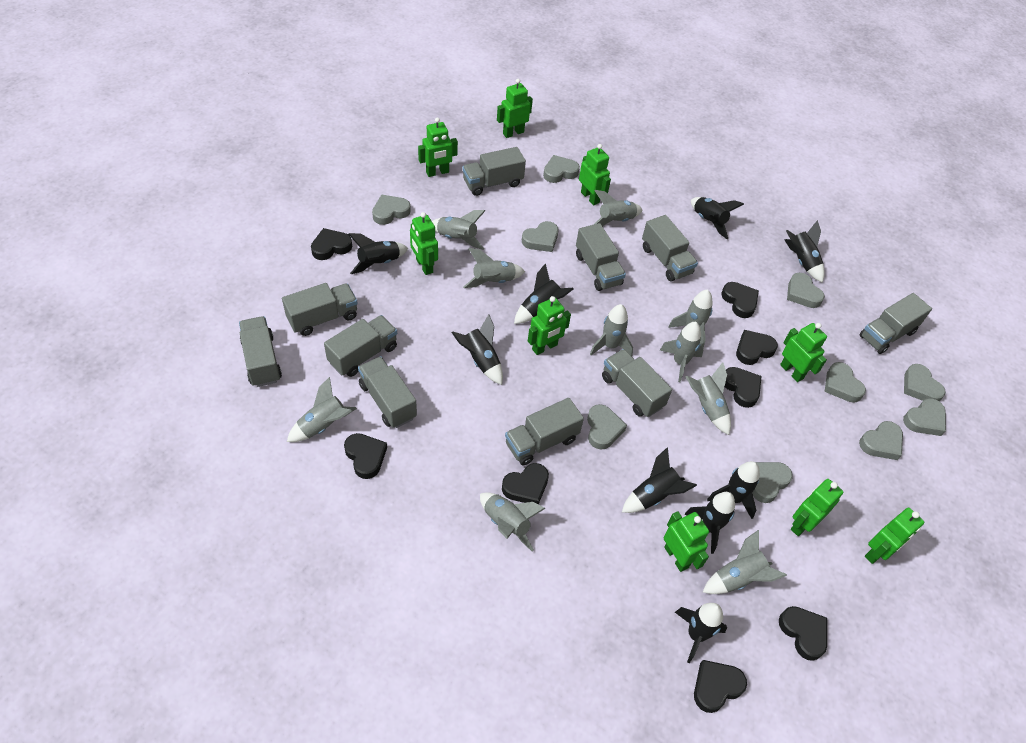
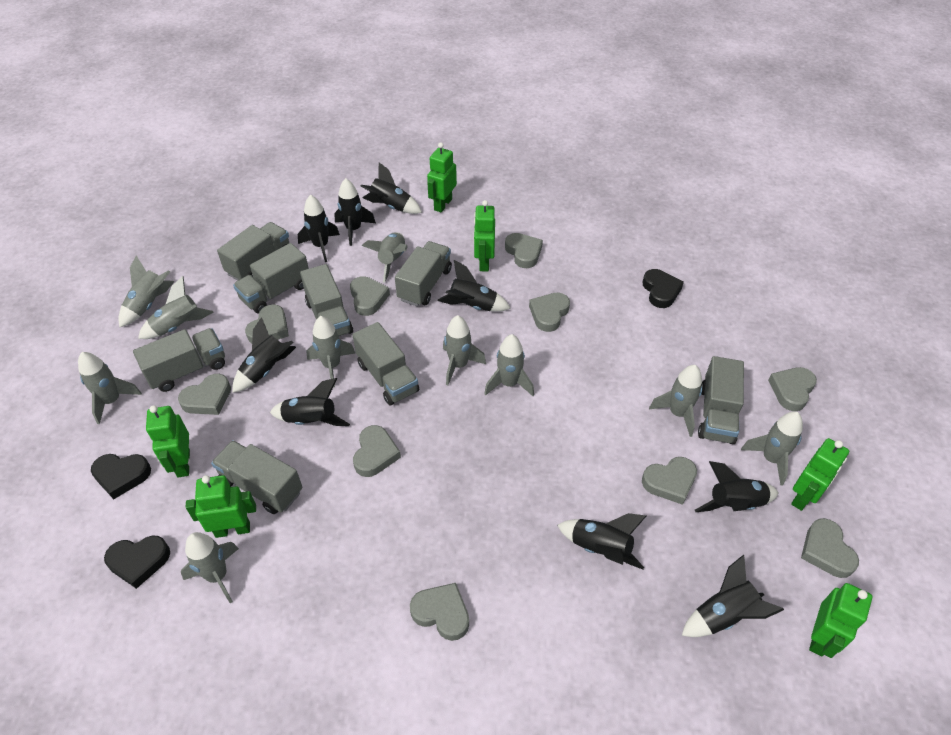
black heart: 8 -> 3
green robot: 9 -> 6
grey truck: 10 -> 8

